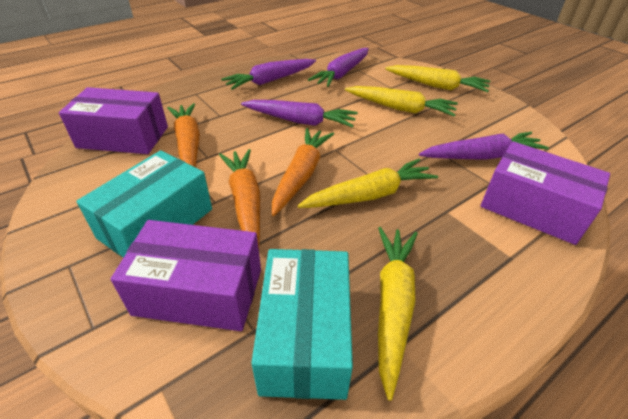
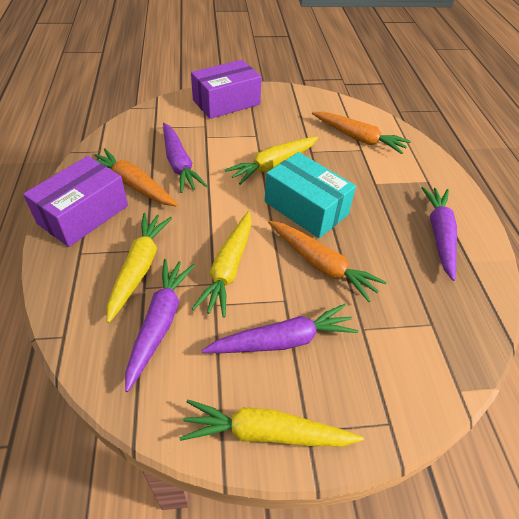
purple box: 3 -> 2
turquoise box: 2 -> 1

